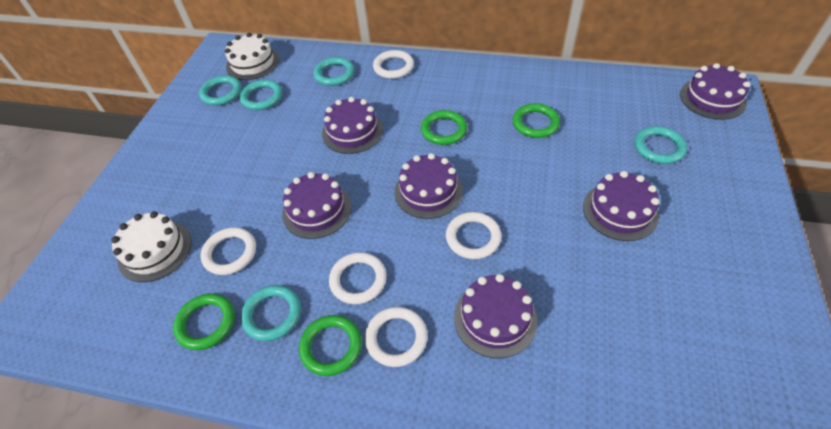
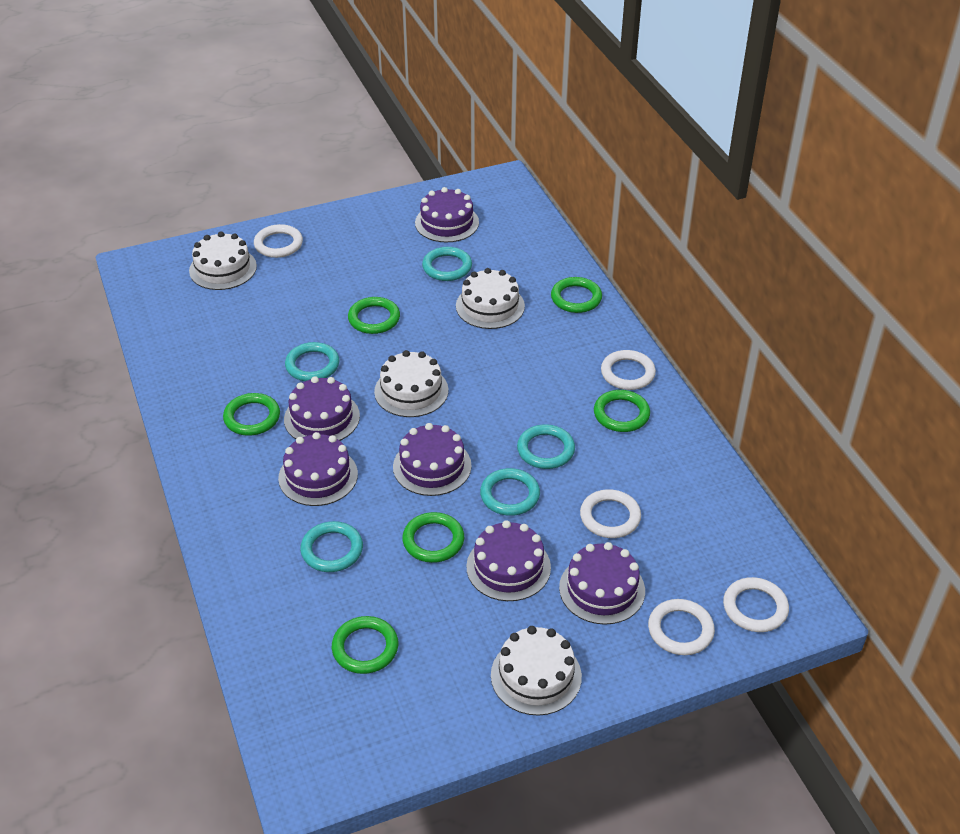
green ring: 4 -> 6
white cake: 2 -> 4

